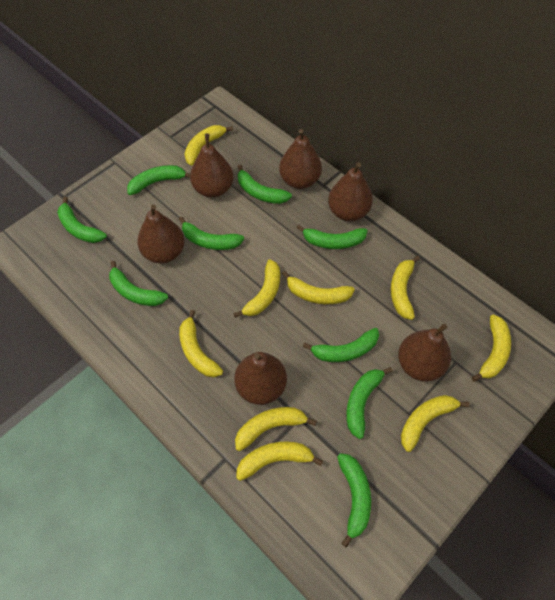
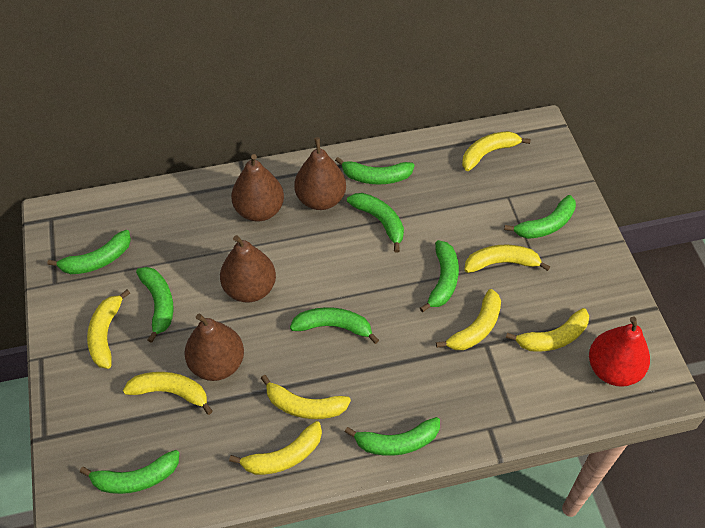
brown pear: 6 -> 4
red pear: 0 -> 1
yellow banana: 9 -> 8

